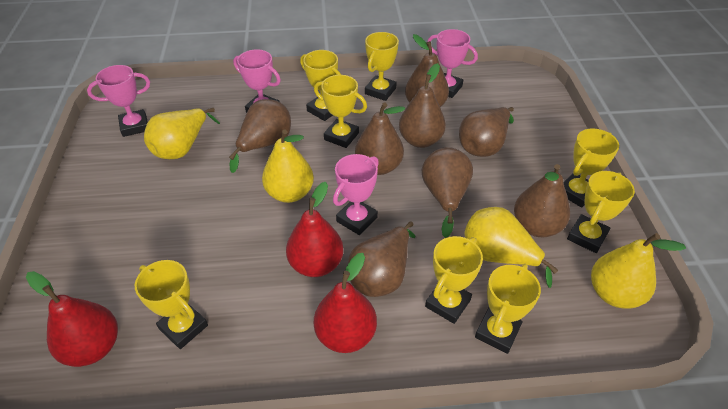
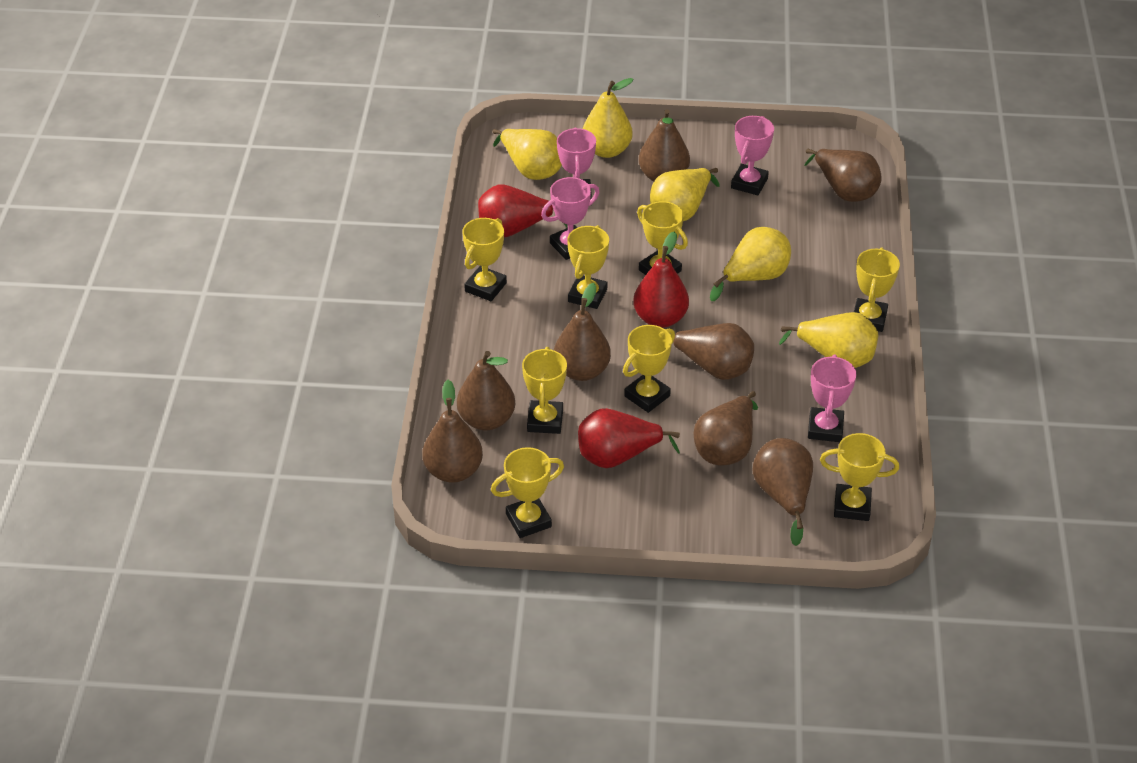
yellow pear: 4 -> 5

